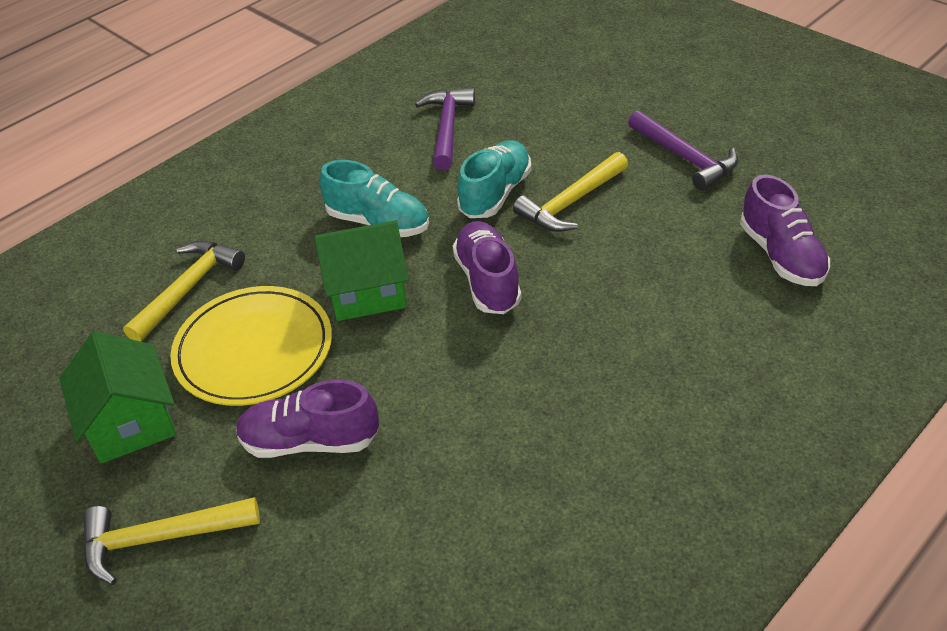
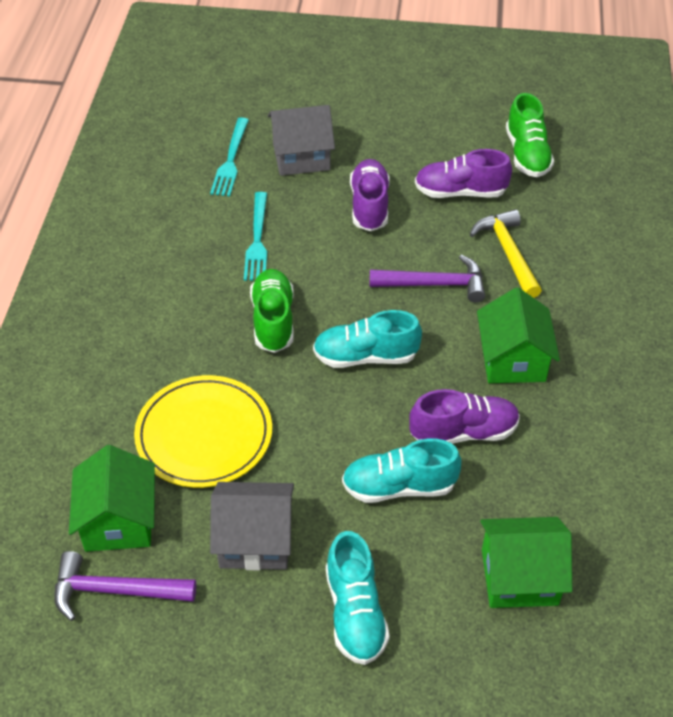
green house: 2 -> 3
green shoe: 0 -> 2
grey house: 0 -> 2
turquoise fork: 0 -> 2
turquoise shoe: 2 -> 3
yellow hammer: 3 -> 1

